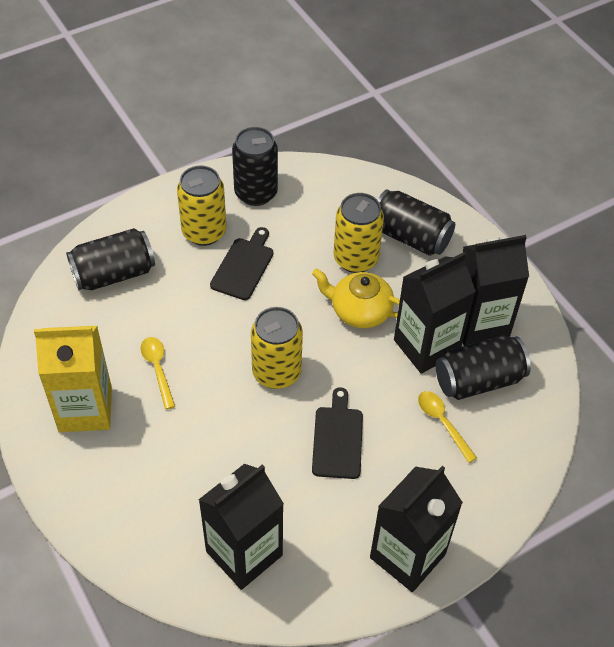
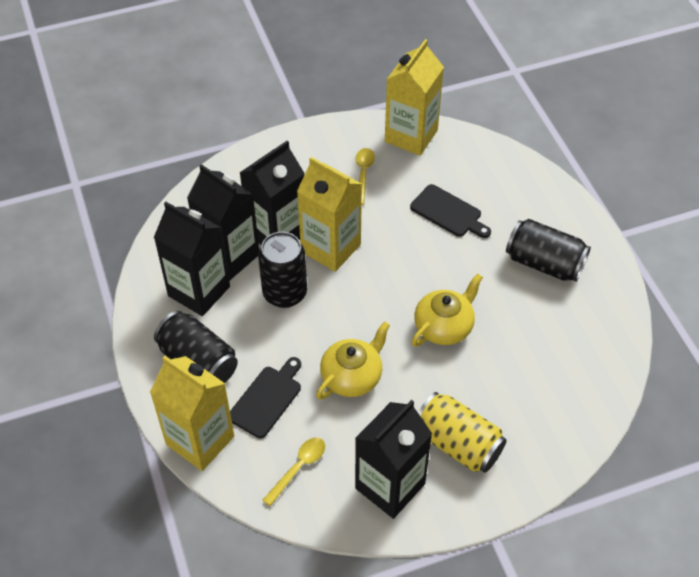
black can: 4 -> 3
yellow can: 3 -> 1
yellow carton: 1 -> 3
yellow teapot: 1 -> 2

